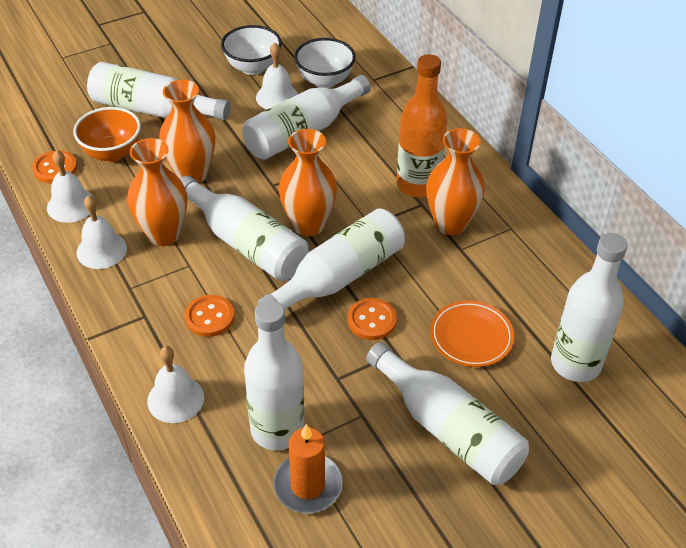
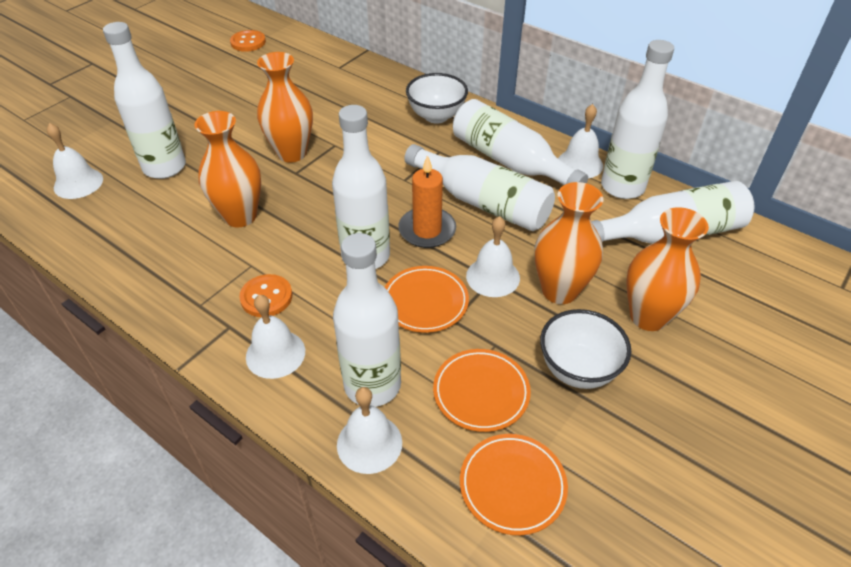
orange bottle: 1 -> 0
orange bowl: 1 -> 0
orange button: 3 -> 2
orange plate: 1 -> 3
white bell: 4 -> 5

